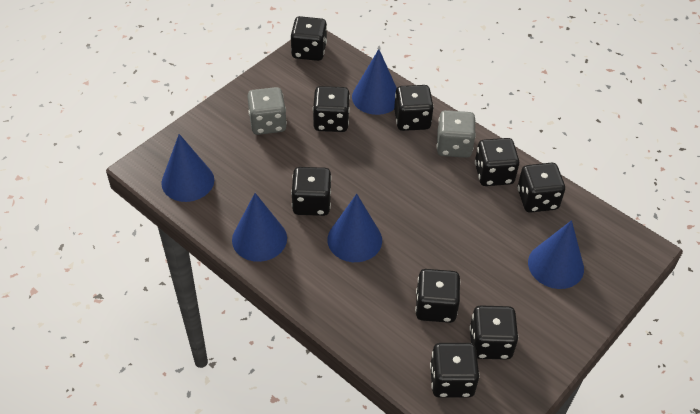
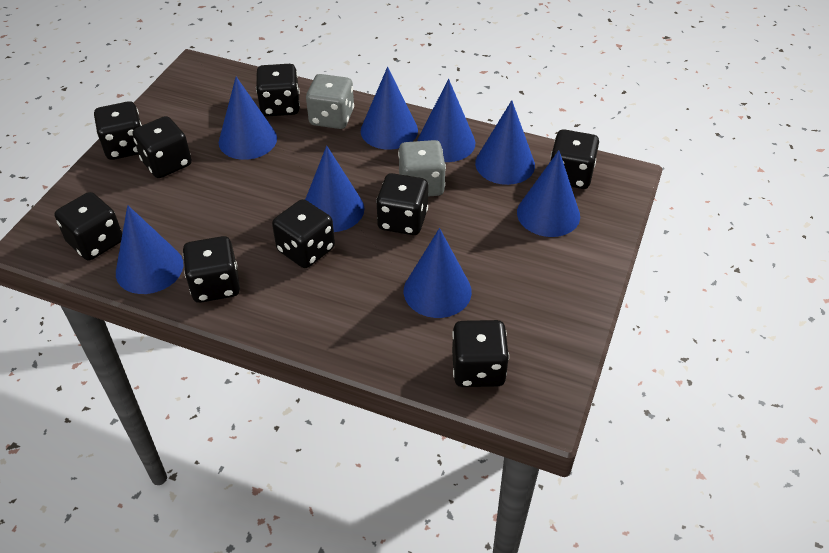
blue cone: 5 -> 8

